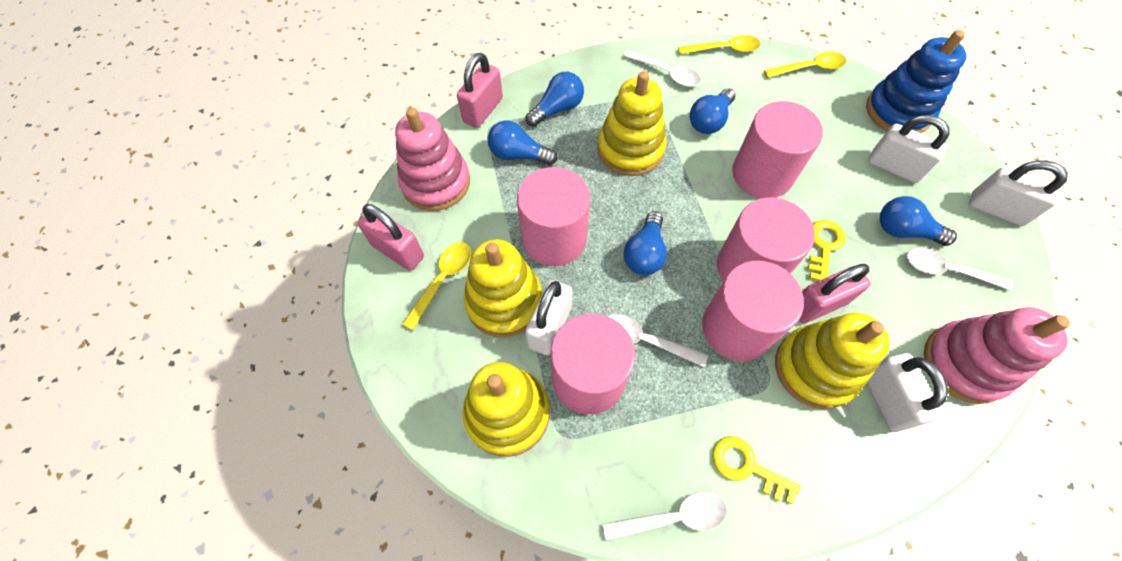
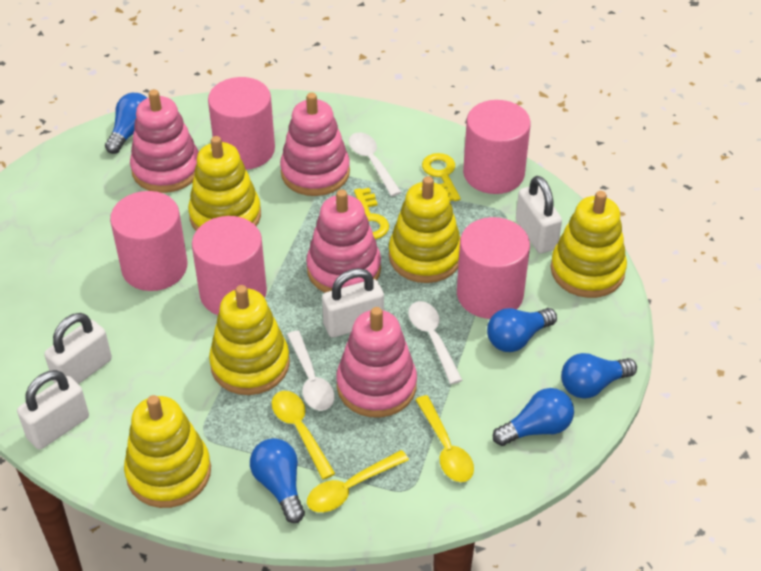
blue stacking toy: 1 -> 0
pink padlock: 3 -> 0
pink stacking toy: 2 -> 4
white spoon: 4 -> 3
yellow stacking toy: 4 -> 5

